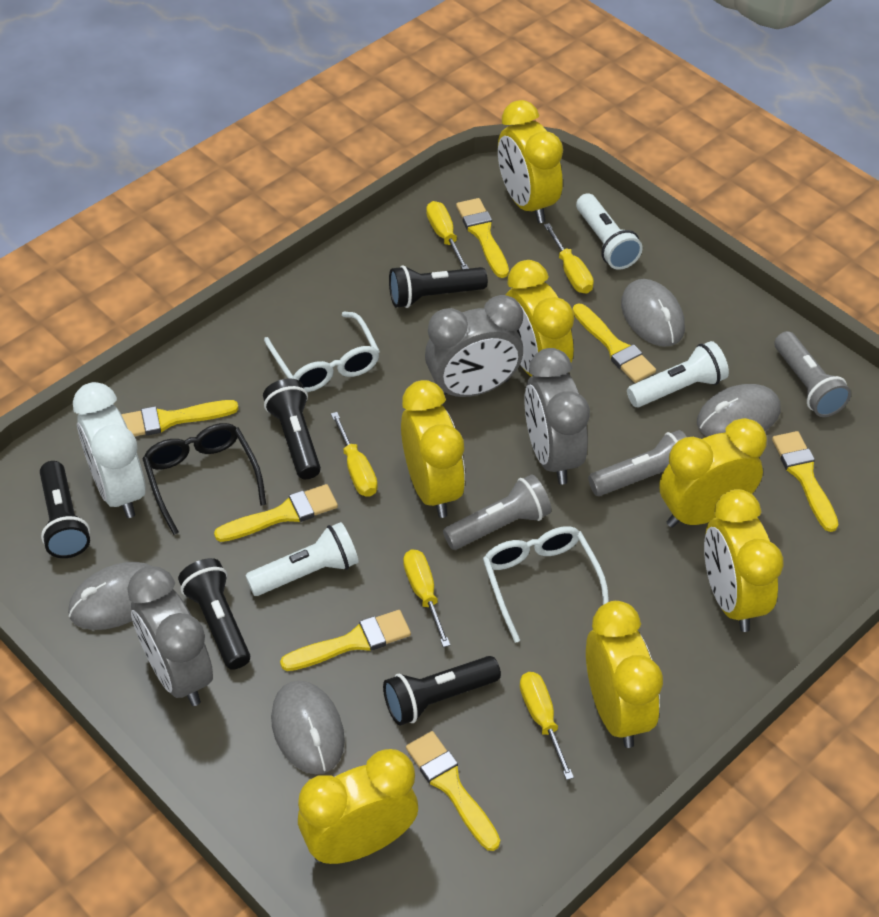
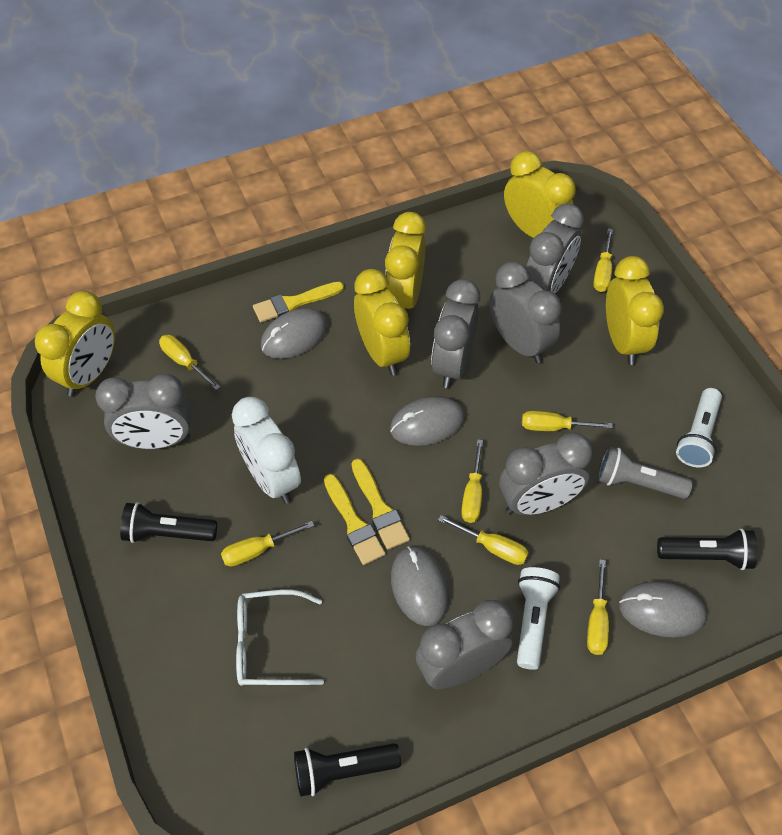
black flashlight: 5 -> 3
black glasses: 1 -> 0
grey clock: 3 -> 6
grey flashlight: 3 -> 1
white flashlight: 3 -> 2
white glasses: 2 -> 1
yellow brush: 7 -> 3
yellow clock: 7 -> 5
yellow screwdriver: 5 -> 7

